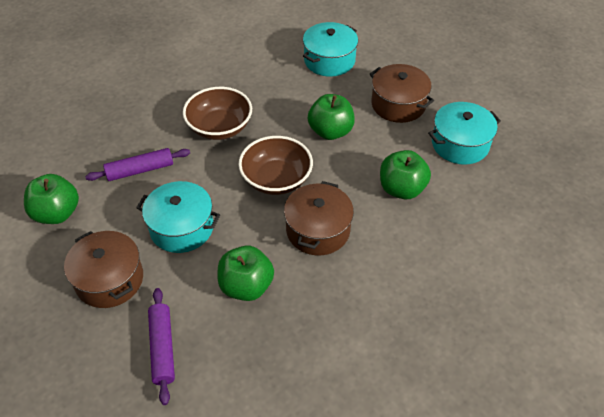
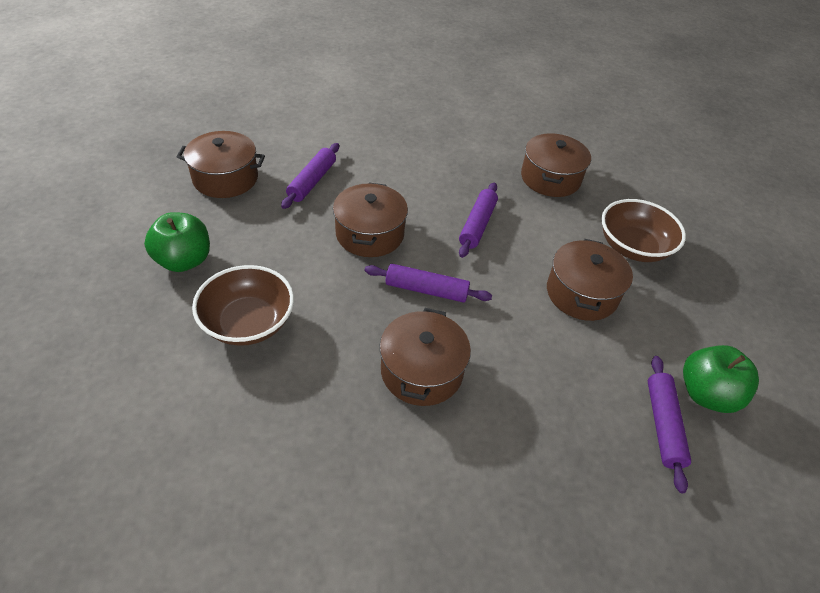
brown pot: 3 -> 5
green apple: 4 -> 2
purple rolling pin: 2 -> 4
turquoise pot: 3 -> 0

